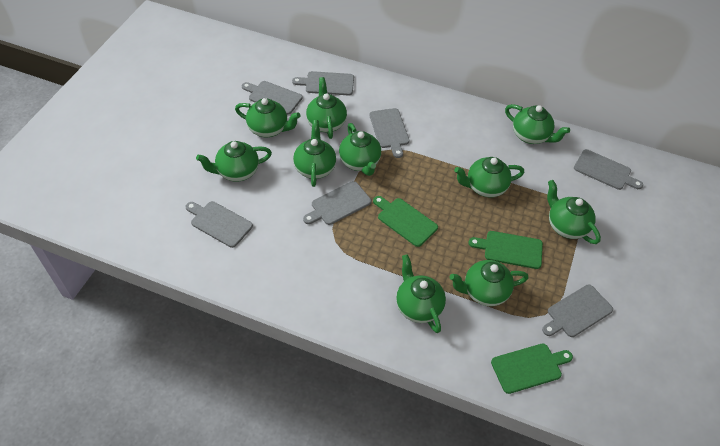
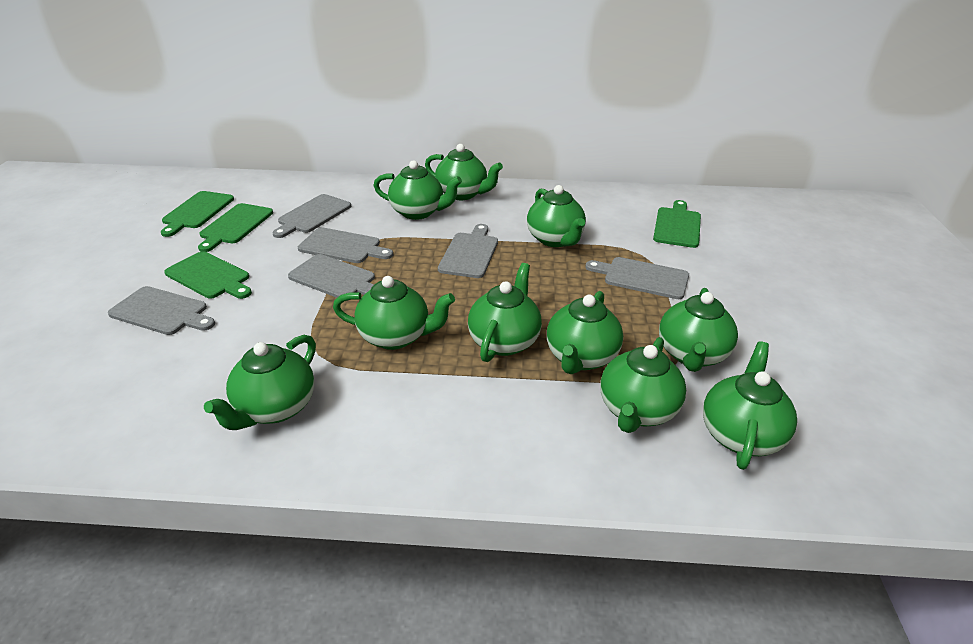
green cutting board: 3 -> 4
grey cutting board: 7 -> 6

